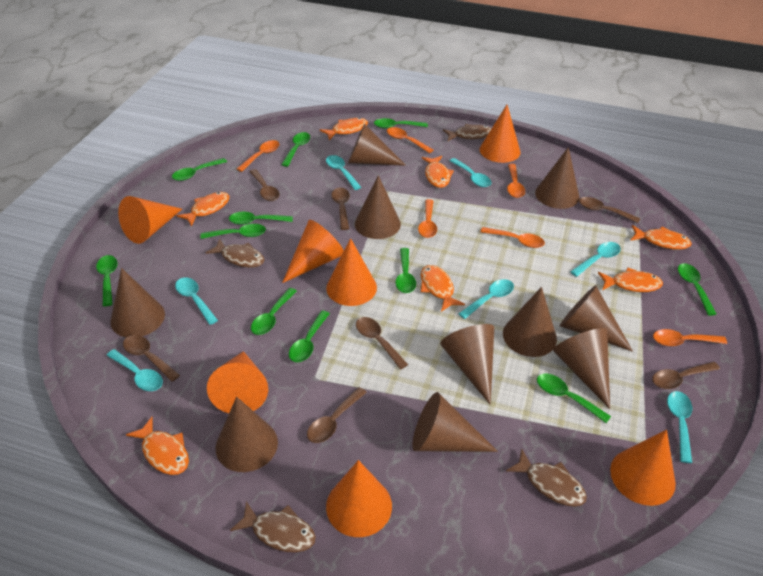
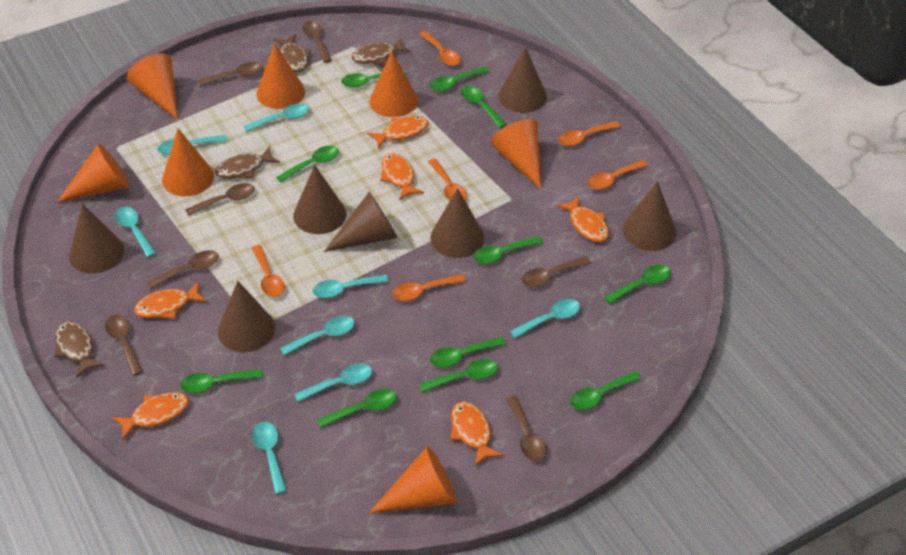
brown cone: 10 -> 7
orange fish: 7 -> 6
turquoise spoon: 7 -> 8

